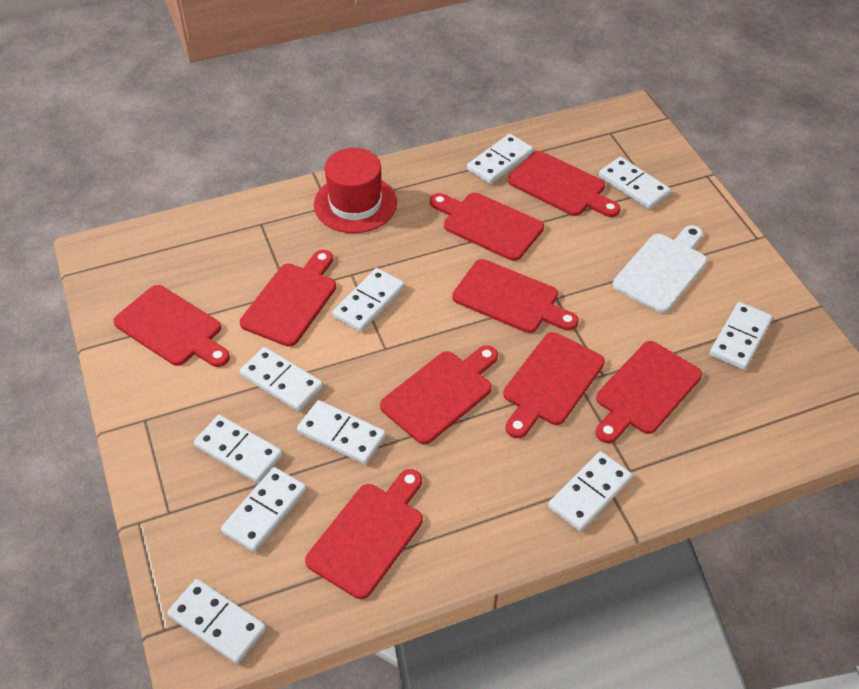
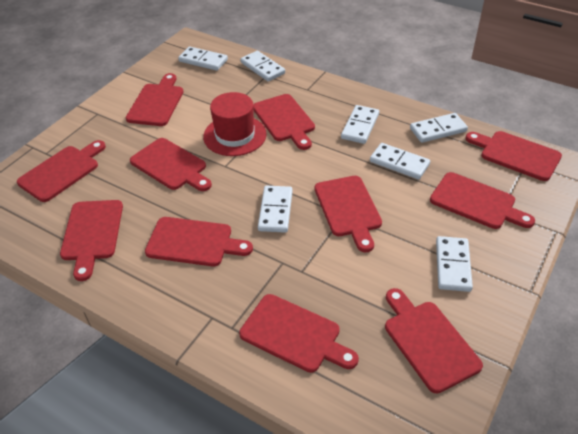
red cutting board: 9 -> 11
white cutting board: 1 -> 0
white domino: 10 -> 7

